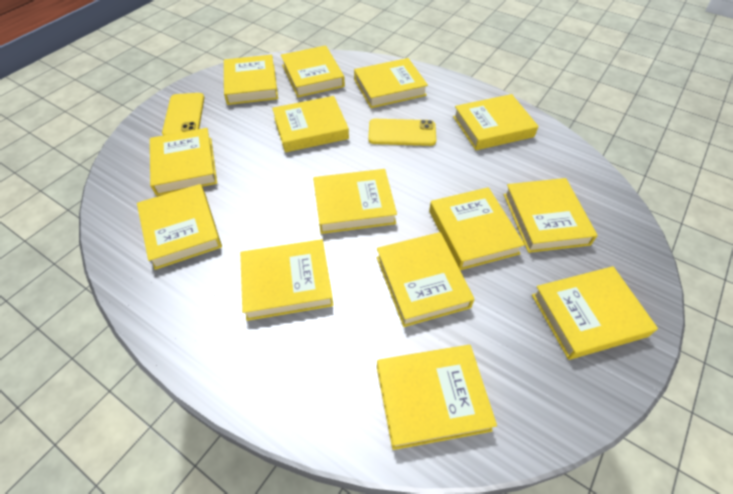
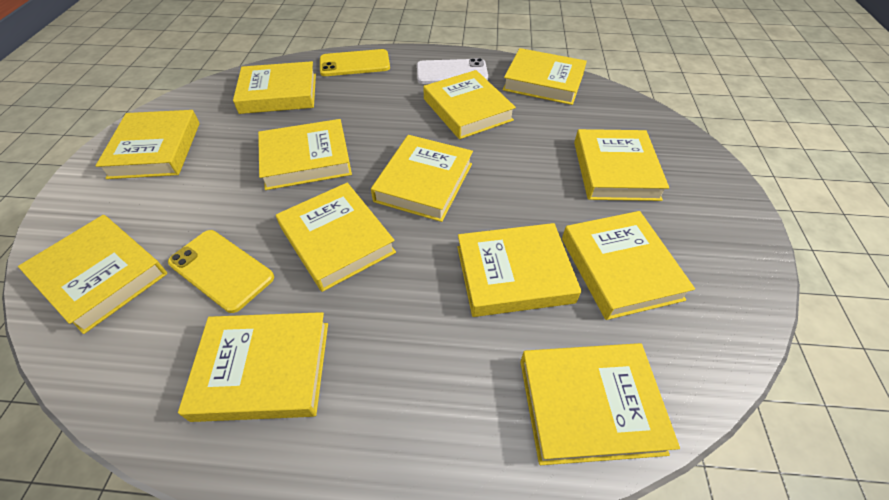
white phone: 0 -> 1
yellow book: 14 -> 13

